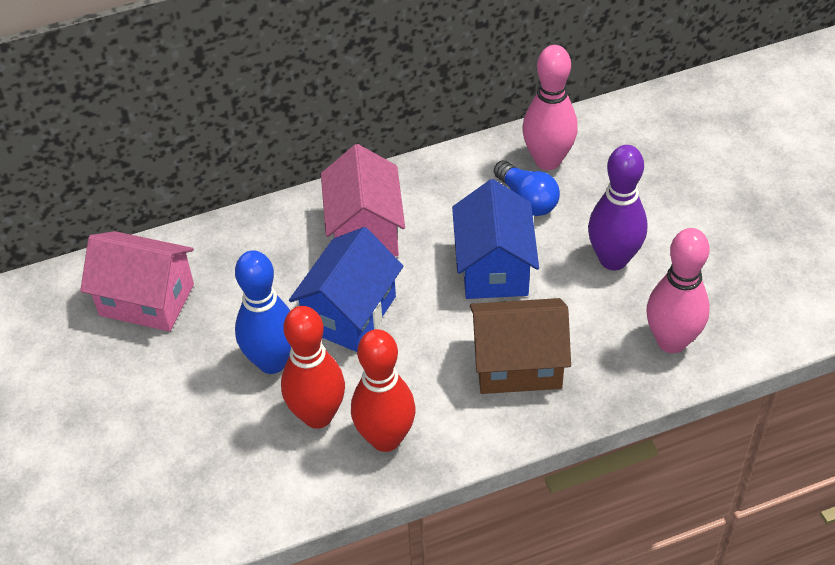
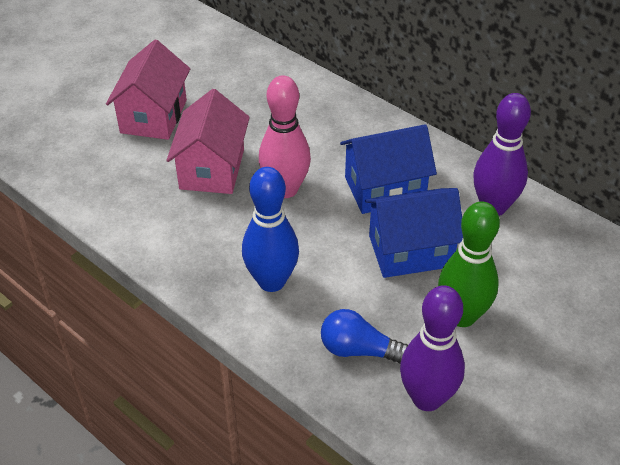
brown house: 1 -> 0
green bowling pin: 0 -> 1
pink bowling pin: 2 -> 1
purple bowling pin: 1 -> 2
red bowling pin: 2 -> 0

